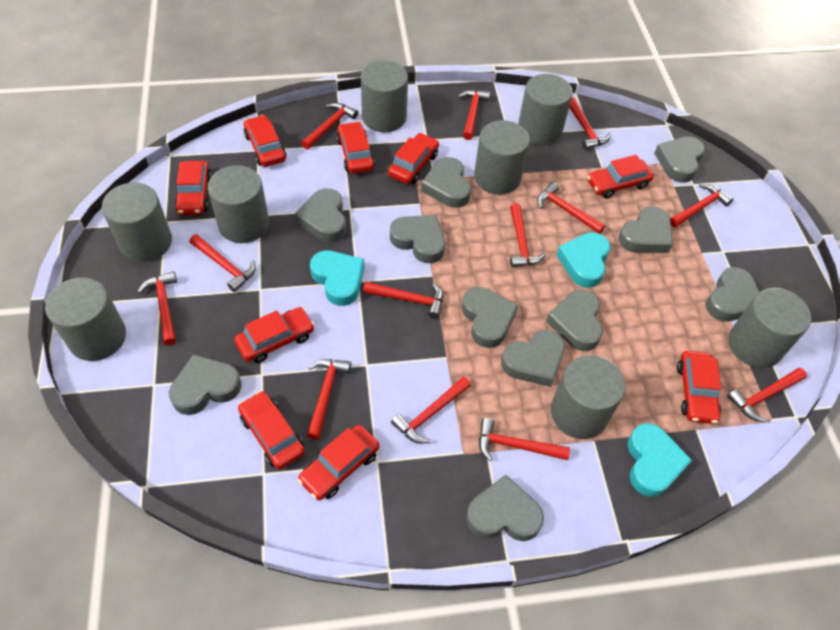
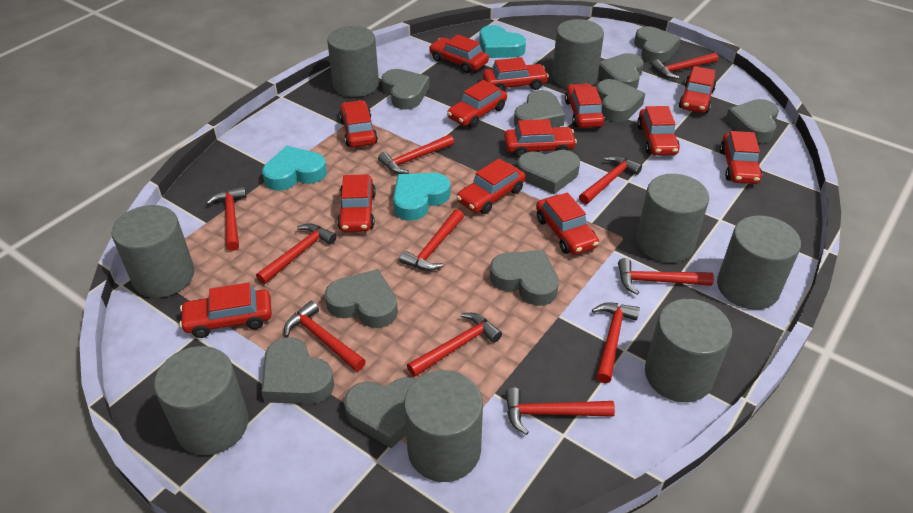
red car: 9 -> 13
red hammer: 13 -> 11

